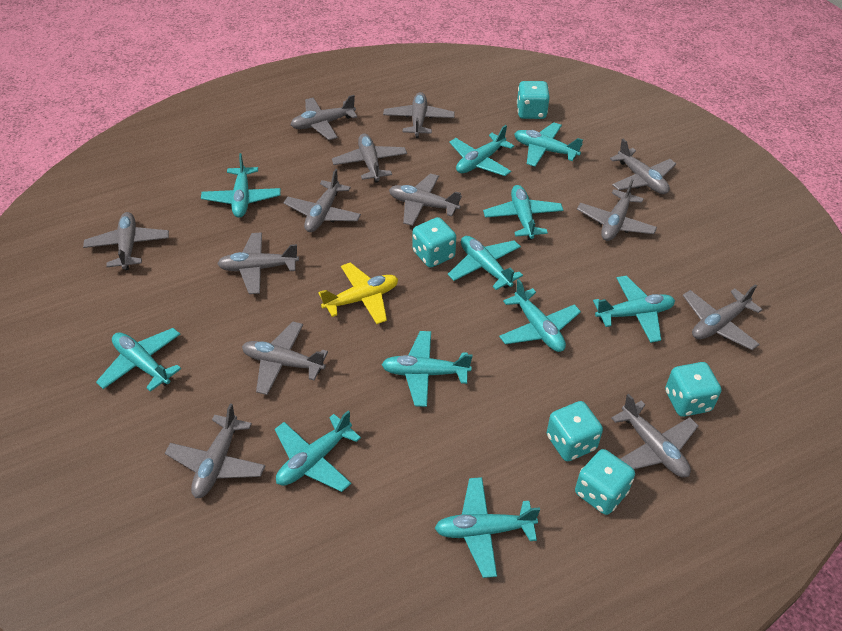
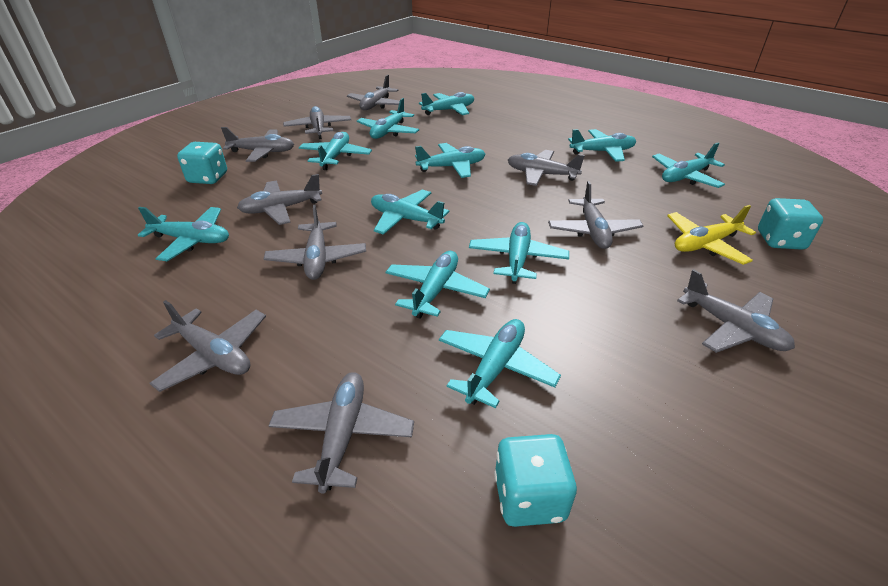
grey plane: 13 -> 10
turquoise dice: 5 -> 3

